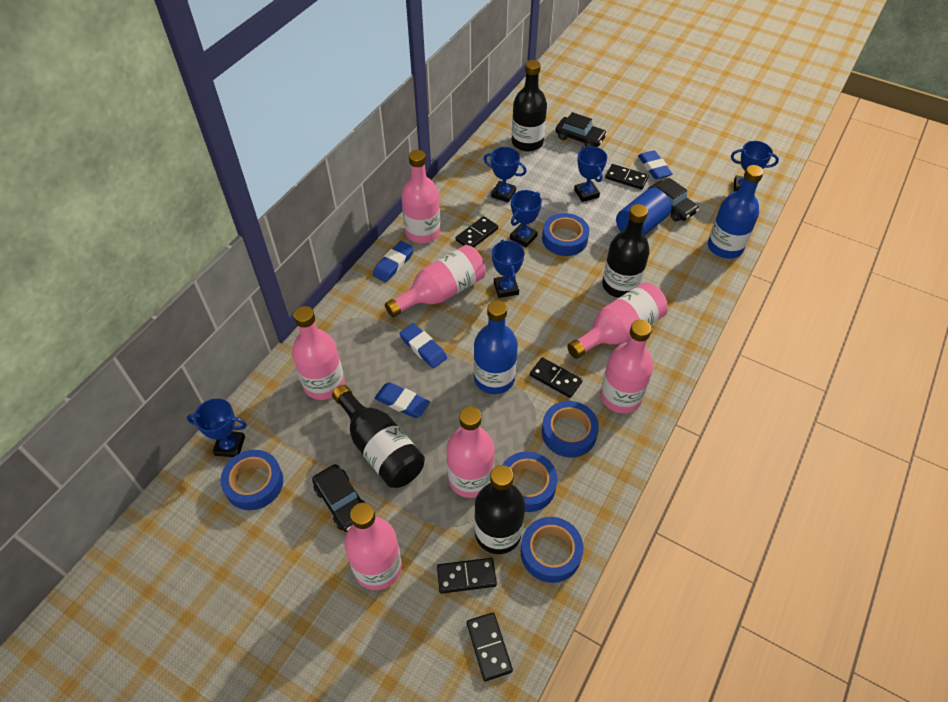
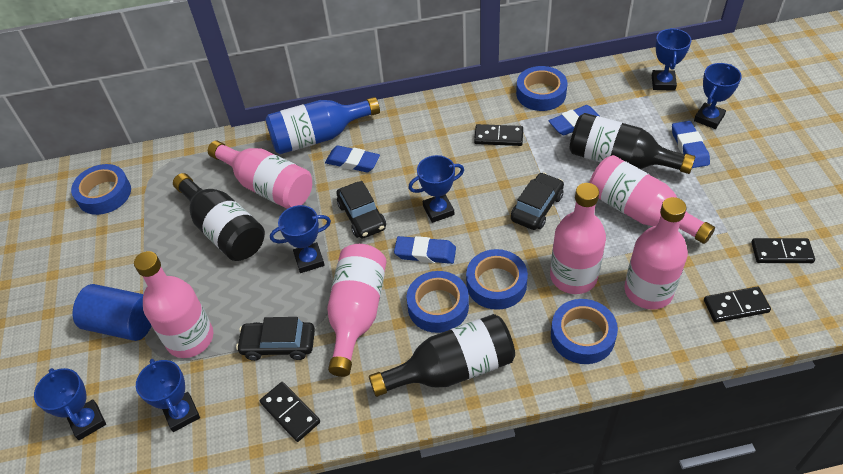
black bottle: 4 -> 3
black domino: 5 -> 4
blue bottle: 2 -> 1
pink bottle: 7 -> 6

